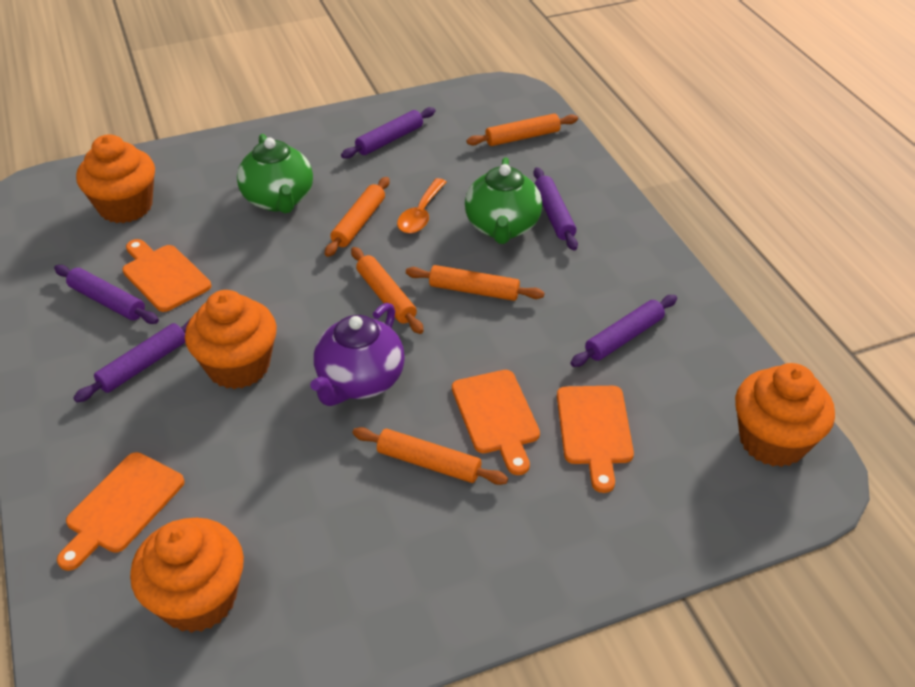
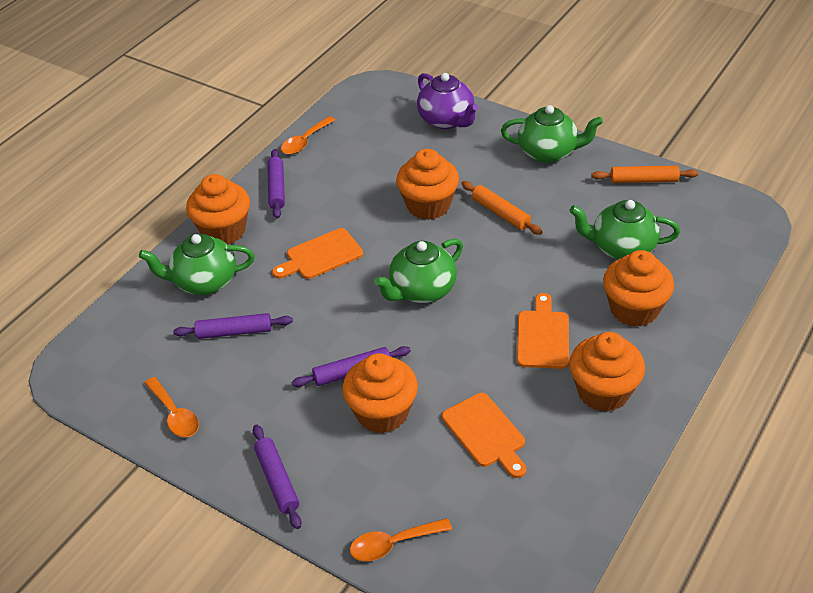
green teapot: 2 -> 4
orange cupcake: 4 -> 5
orange cutting board: 4 -> 3
orange rolling pin: 5 -> 2
orange spoon: 1 -> 3
purple rolling pin: 5 -> 4

